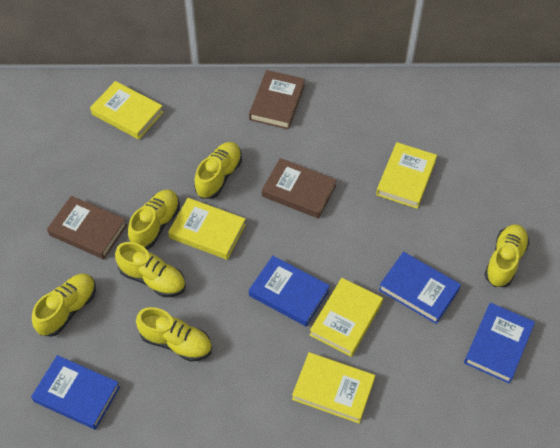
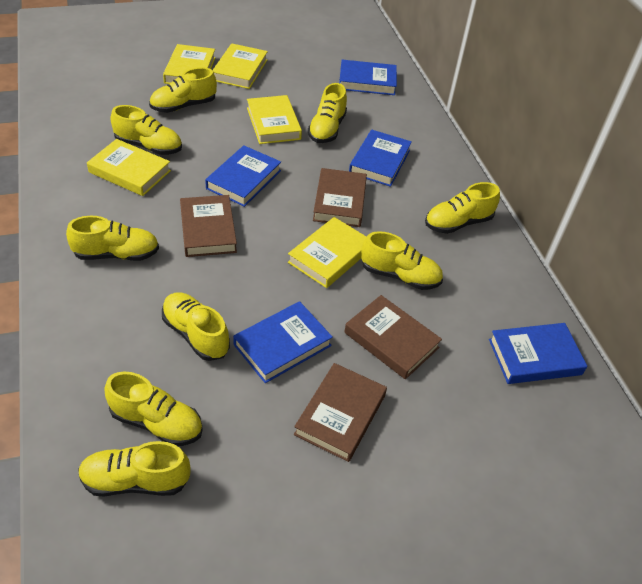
blue book: 4 -> 5
brown book: 3 -> 4
yellow shoe: 6 -> 9

